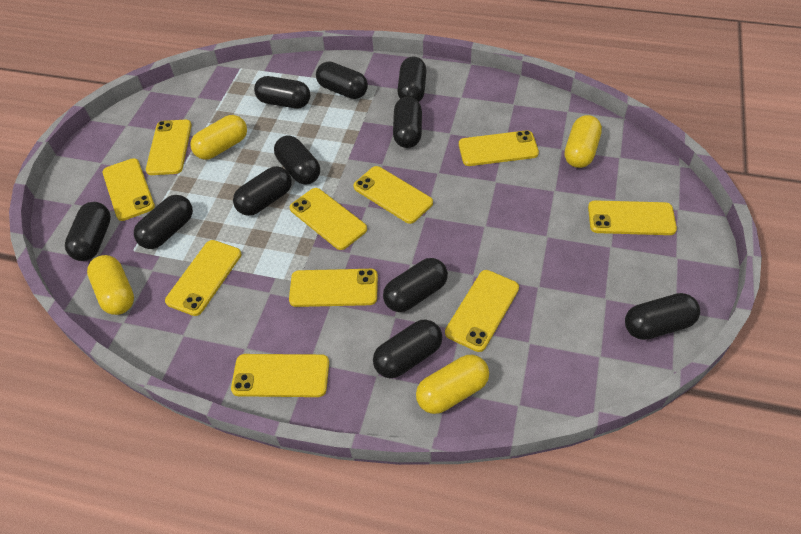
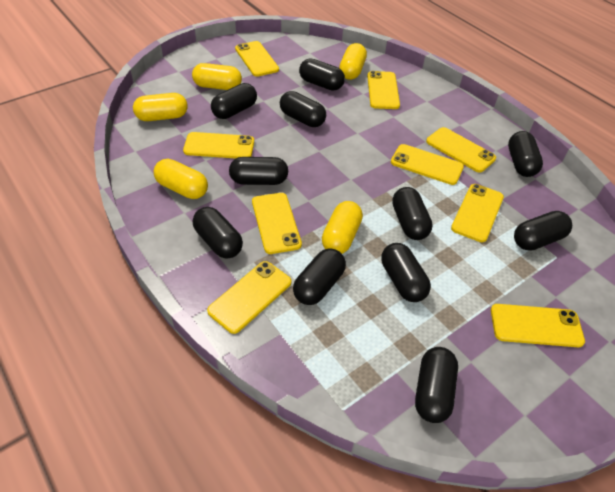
yellow capsule: 4 -> 5
yellow phone: 10 -> 9

